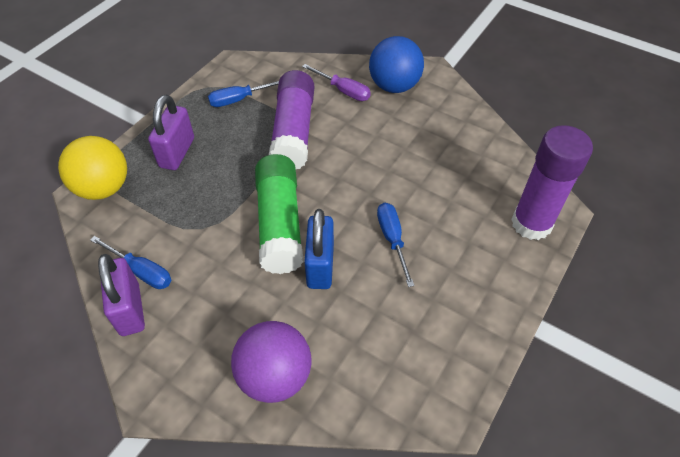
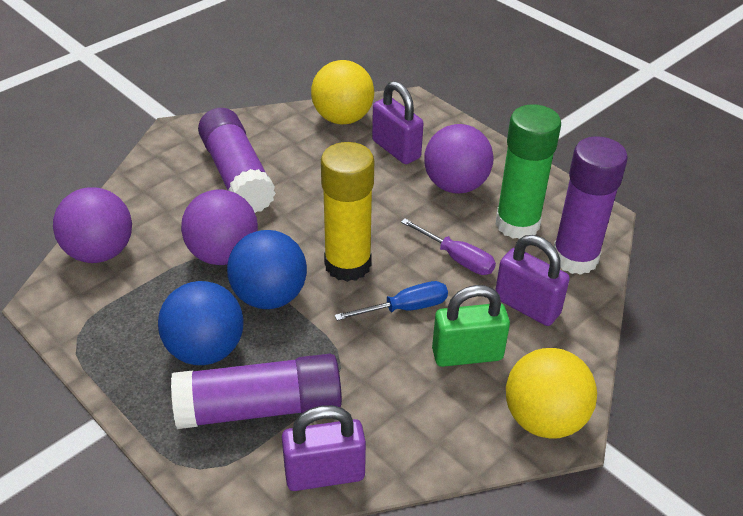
blue ball: 1 -> 2
blue padlock: 1 -> 0
blue screwdriver: 3 -> 1
green padlock: 0 -> 1
purple ball: 1 -> 3
purple glue stick: 2 -> 3
purple padlock: 2 -> 3
yellow ball: 1 -> 2
yellow glue stick: 0 -> 1

